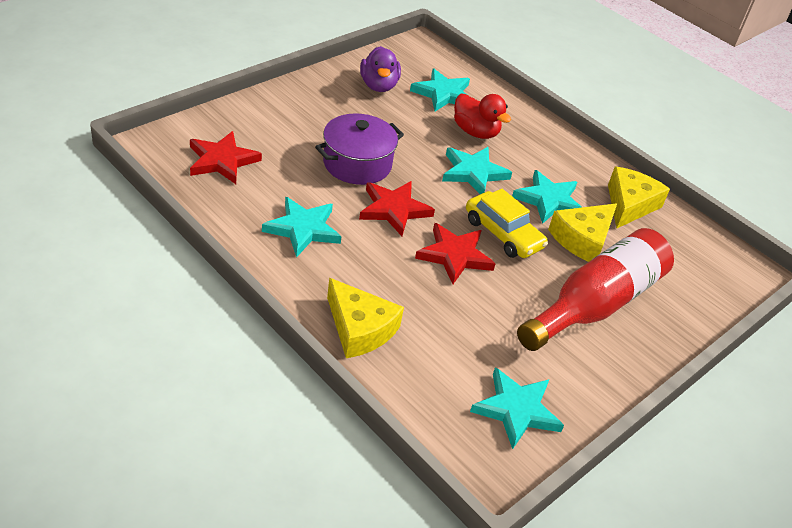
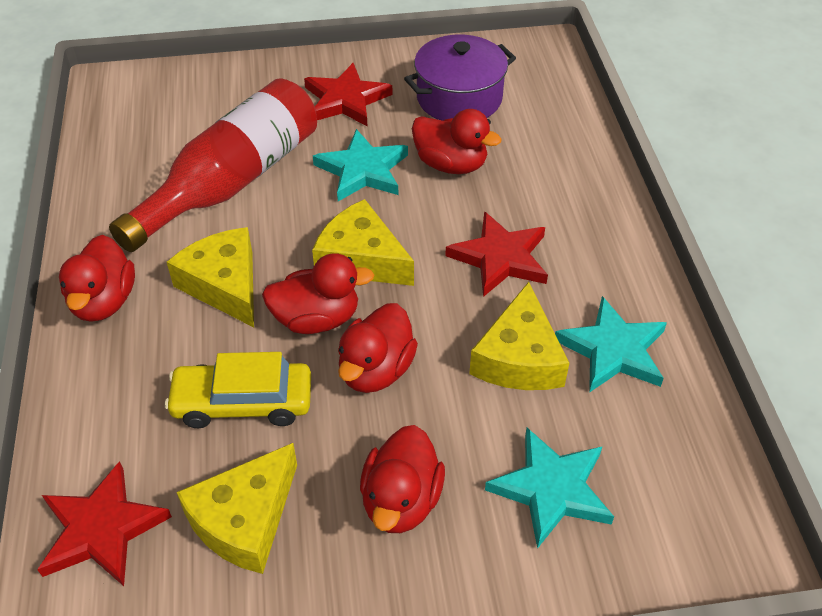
purple duck: 1 -> 0
red duck: 1 -> 5
turquoise star: 5 -> 3
yellow cheese: 3 -> 4

